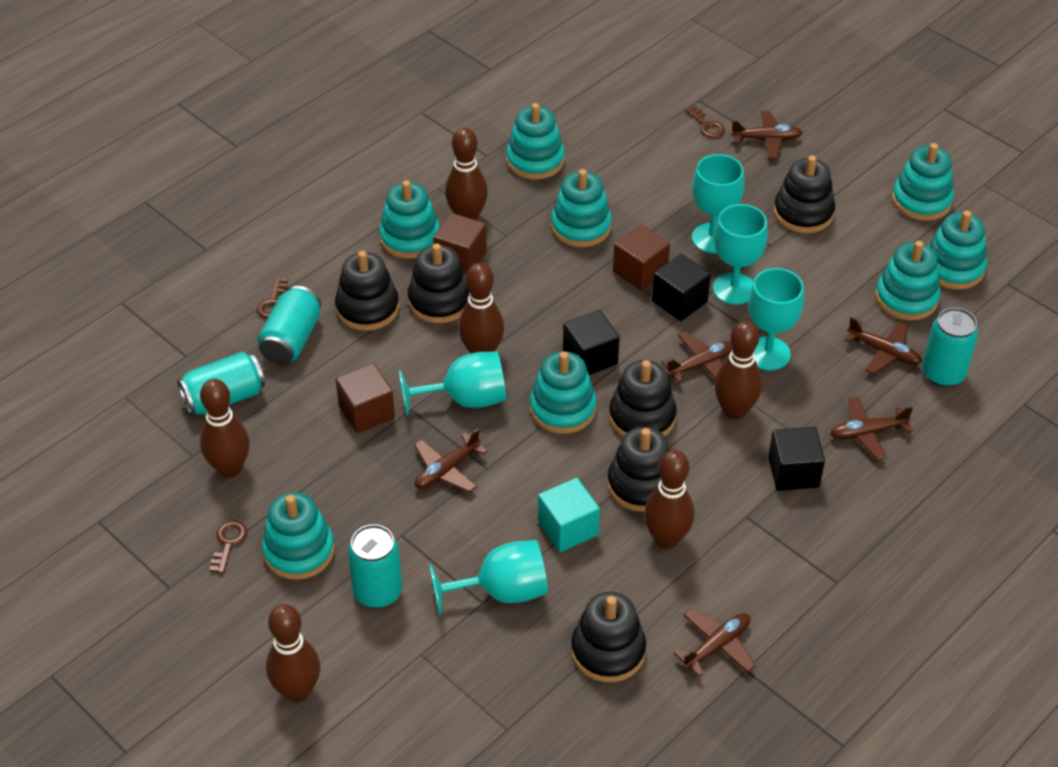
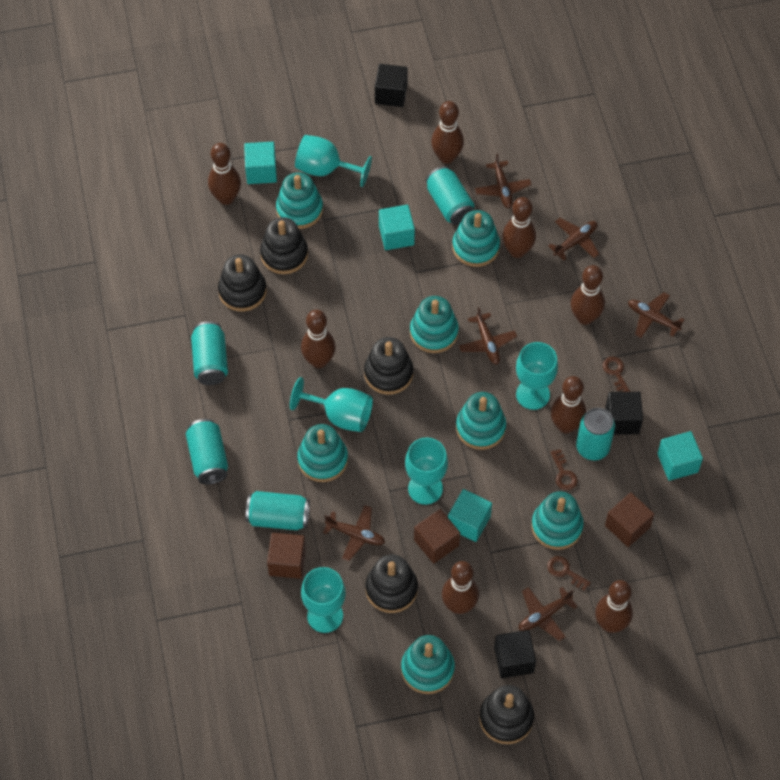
black stacking toy: 6 -> 5
brown bowling pin: 6 -> 8
turquoise can: 4 -> 5
turquoise cube: 1 -> 4
turquoise stacking toy: 8 -> 7

